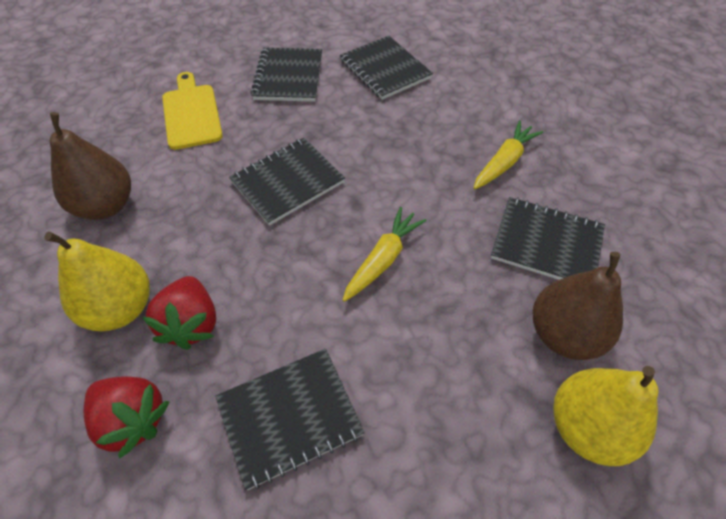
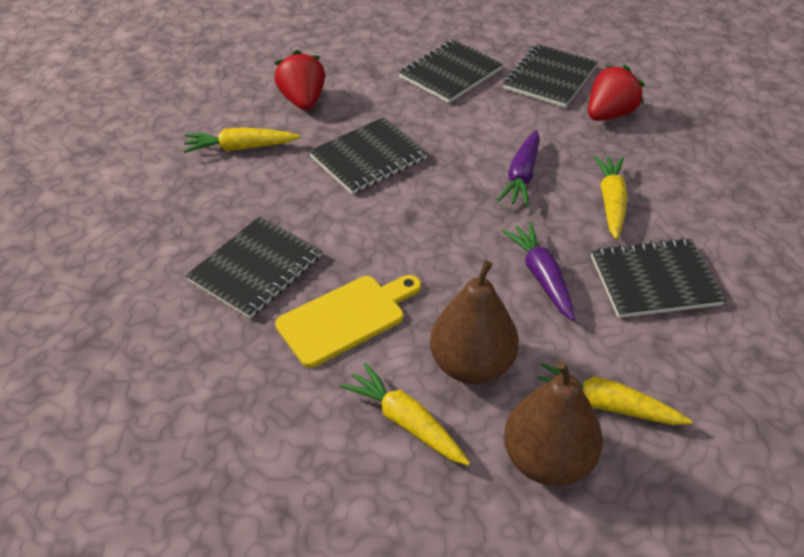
purple carrot: 0 -> 2
yellow carrot: 2 -> 4
yellow pear: 2 -> 0

